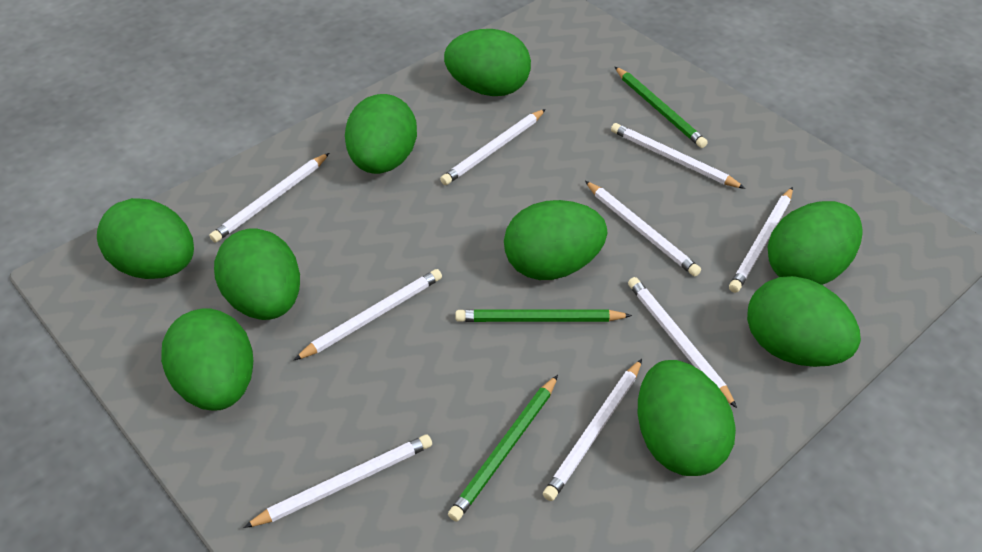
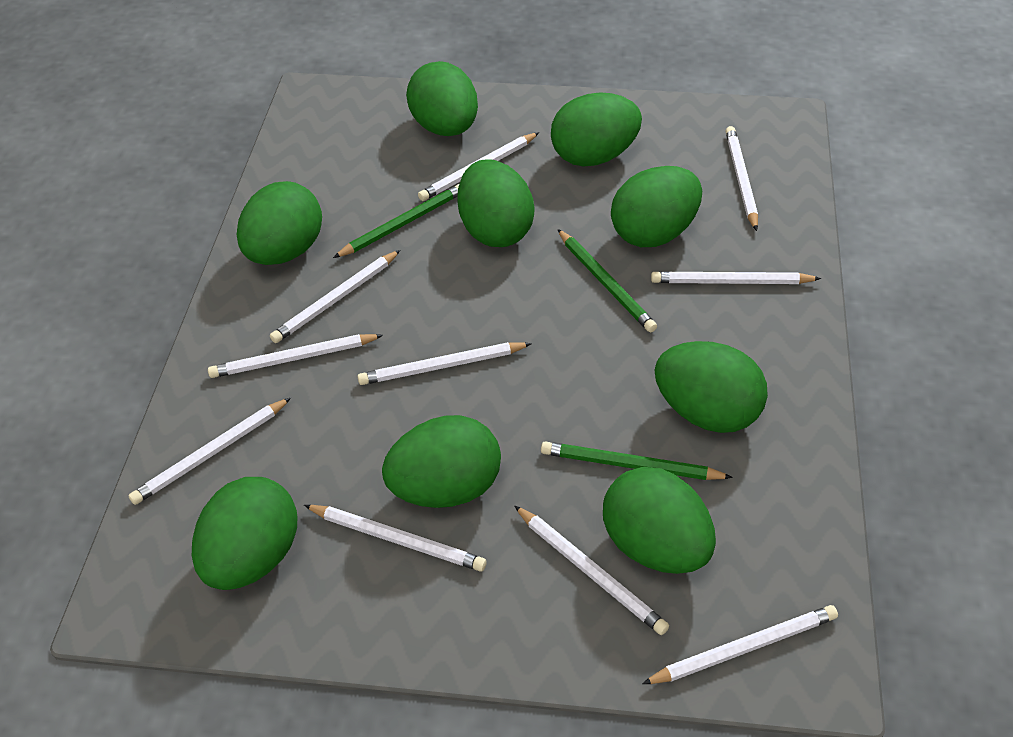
white pencil: 9 -> 10

